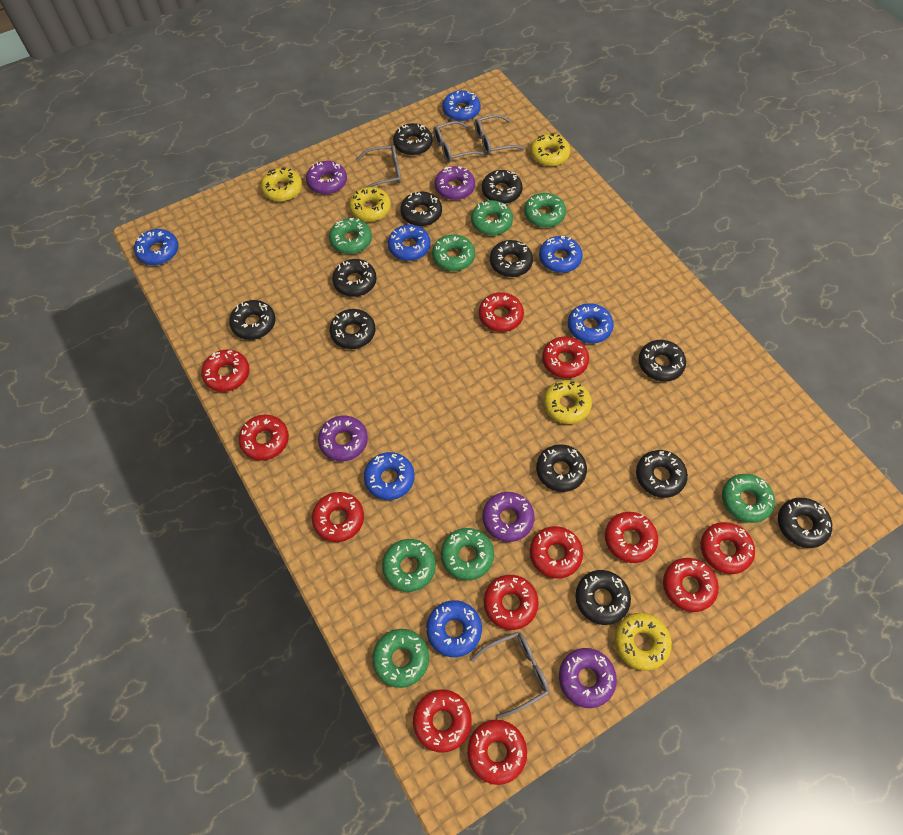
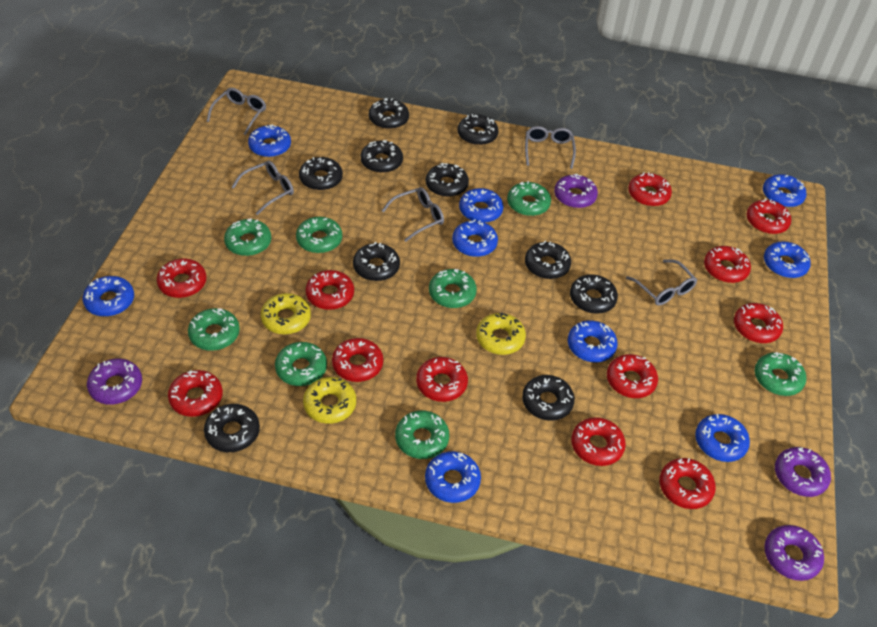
black donut: 12 -> 10
blue donut: 7 -> 9
grey glasses: 4 -> 5
purple donut: 5 -> 4
yellow donut: 5 -> 3

